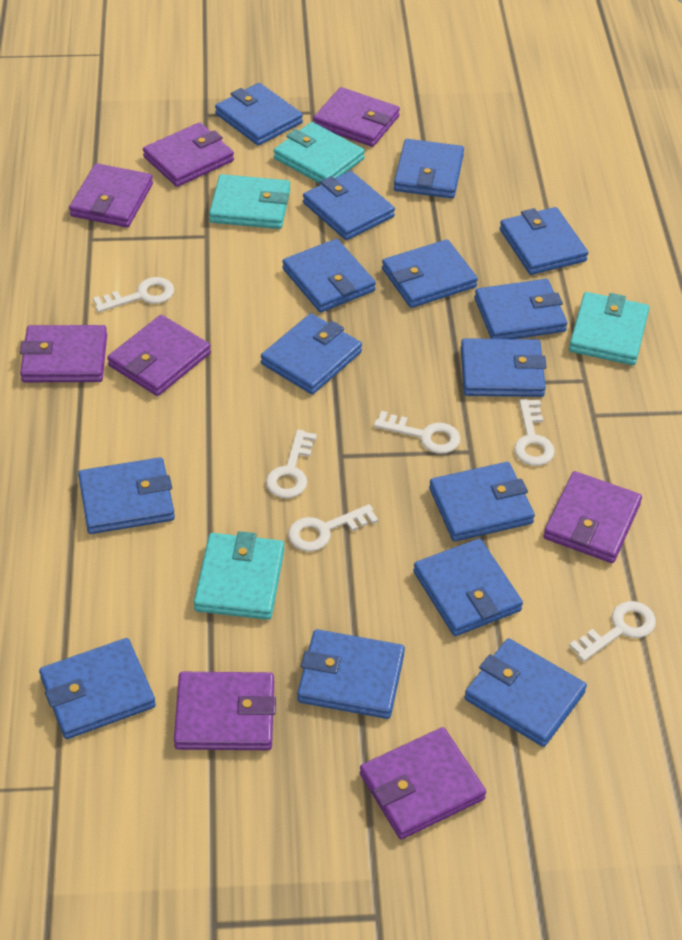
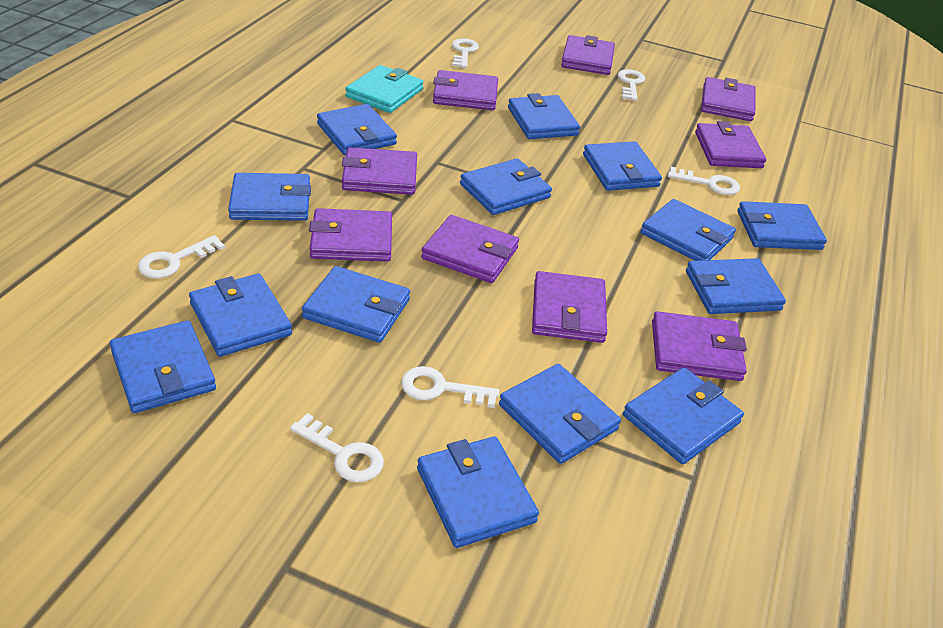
blue wallet: 15 -> 14
purple wallet: 8 -> 9
turquoise wallet: 4 -> 1

